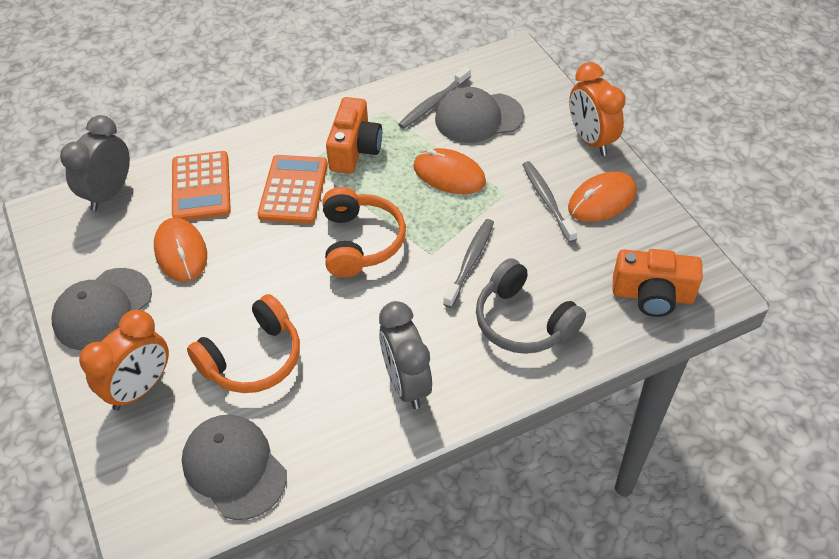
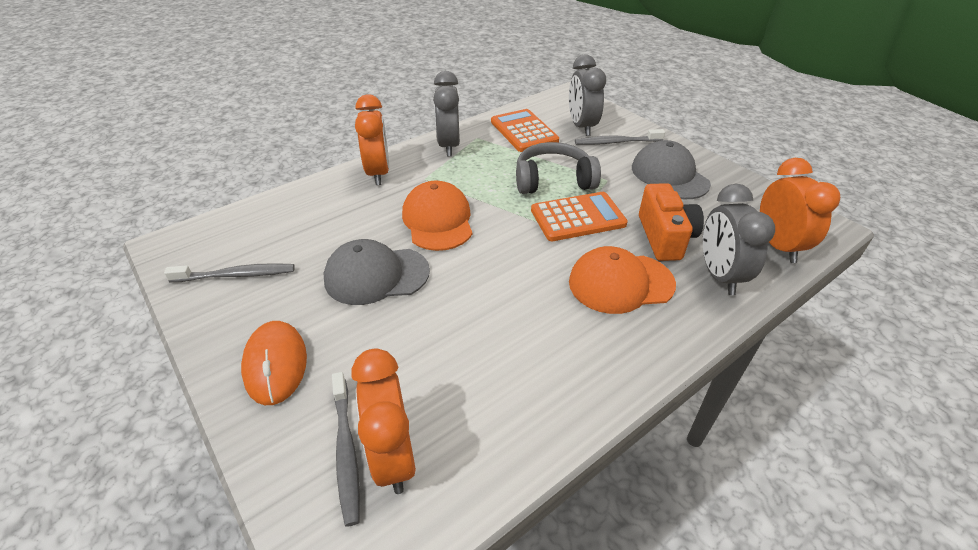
grey cap: 3 -> 2
grey clock: 2 -> 3
orange camera: 2 -> 1
orange cap: 0 -> 2
orange clock: 2 -> 3
orange headphones: 2 -> 0
orange mouse: 3 -> 1

